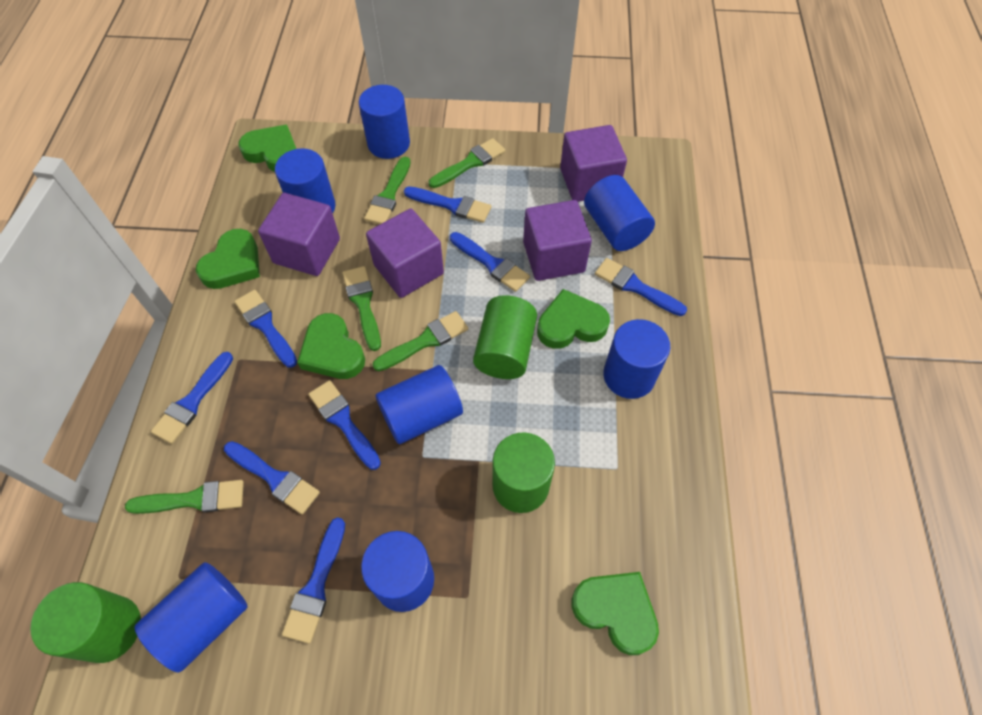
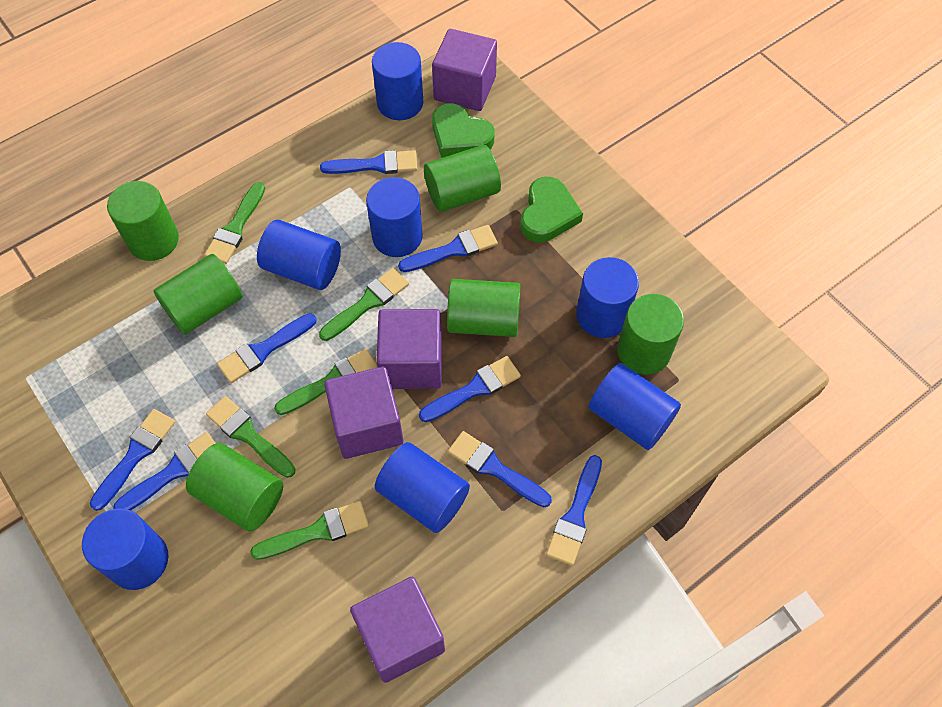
green cylinder: 3 -> 6
green heart: 5 -> 2

